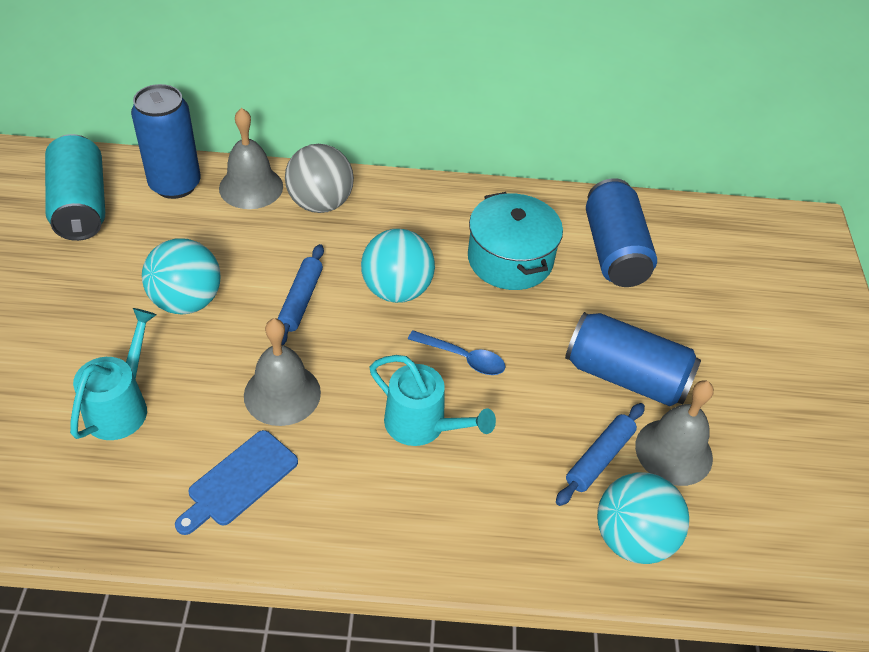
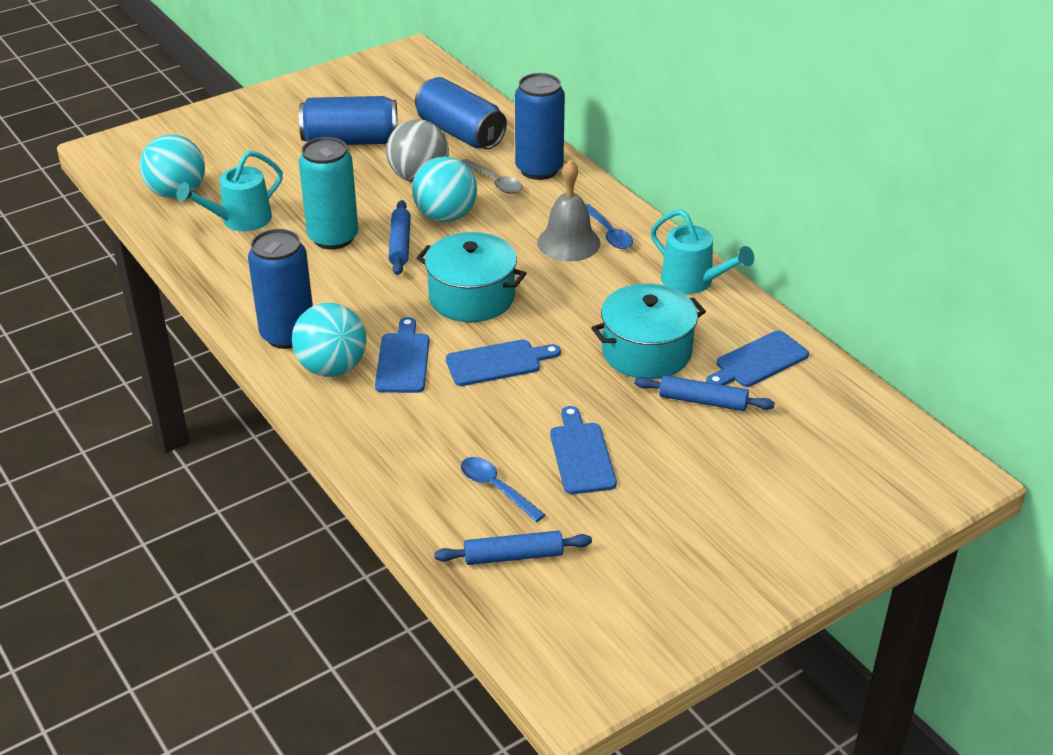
blue can: 3 -> 4
blue cutting board: 1 -> 4
blue rolling pin: 2 -> 3
blue spoon: 1 -> 2
grey bell: 3 -> 1
grey spoon: 0 -> 1
turquoise pot: 1 -> 2

